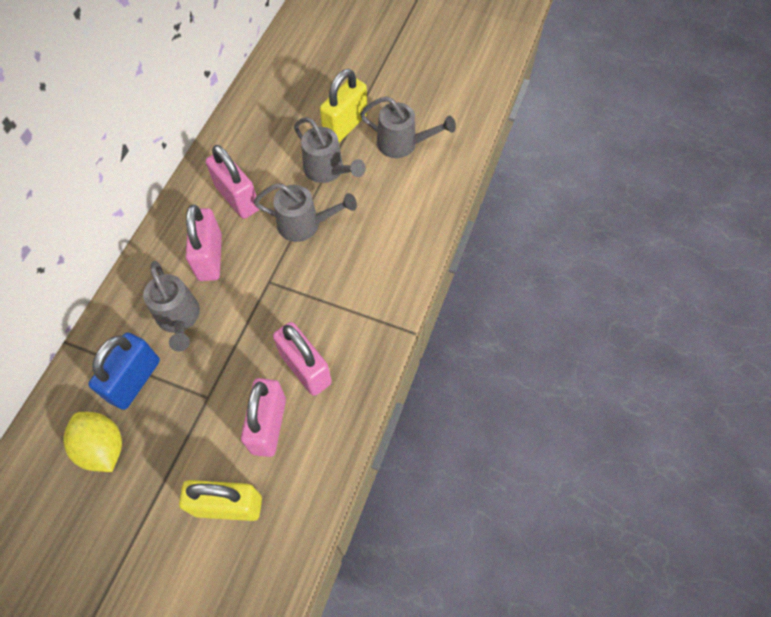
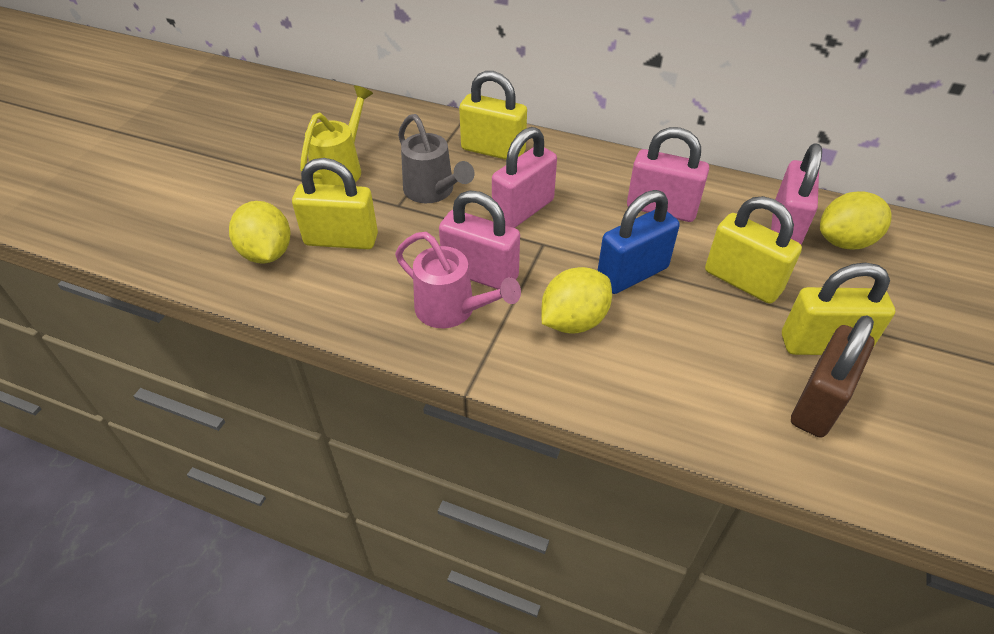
brown padlock: 0 -> 1
grey watering can: 4 -> 1
pink watering can: 0 -> 1
yellow lemon: 1 -> 3
yellow padlock: 2 -> 4
yellow watering can: 0 -> 1

